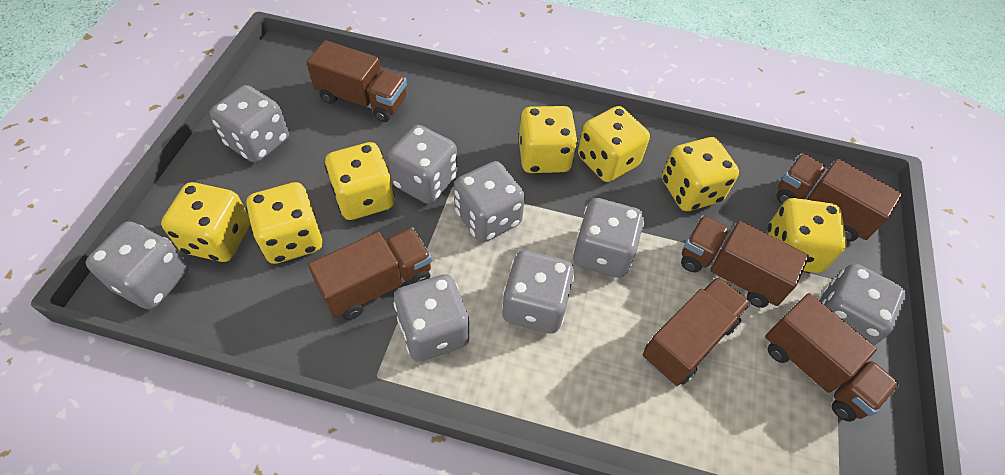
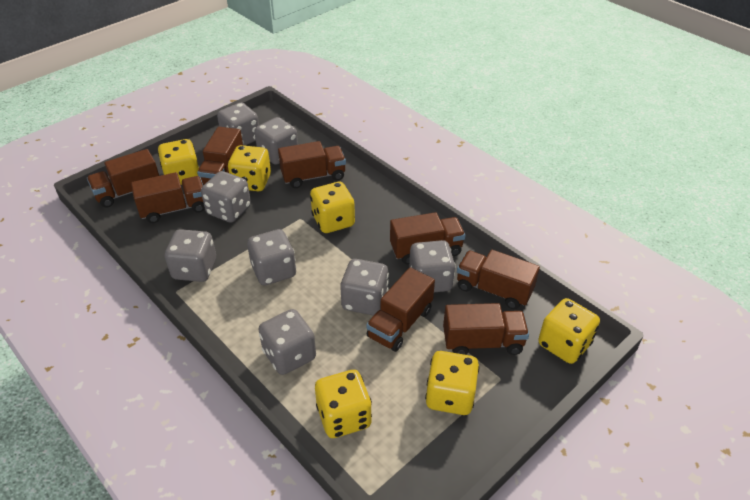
brown truck: 6 -> 8
yellow dice: 7 -> 6

